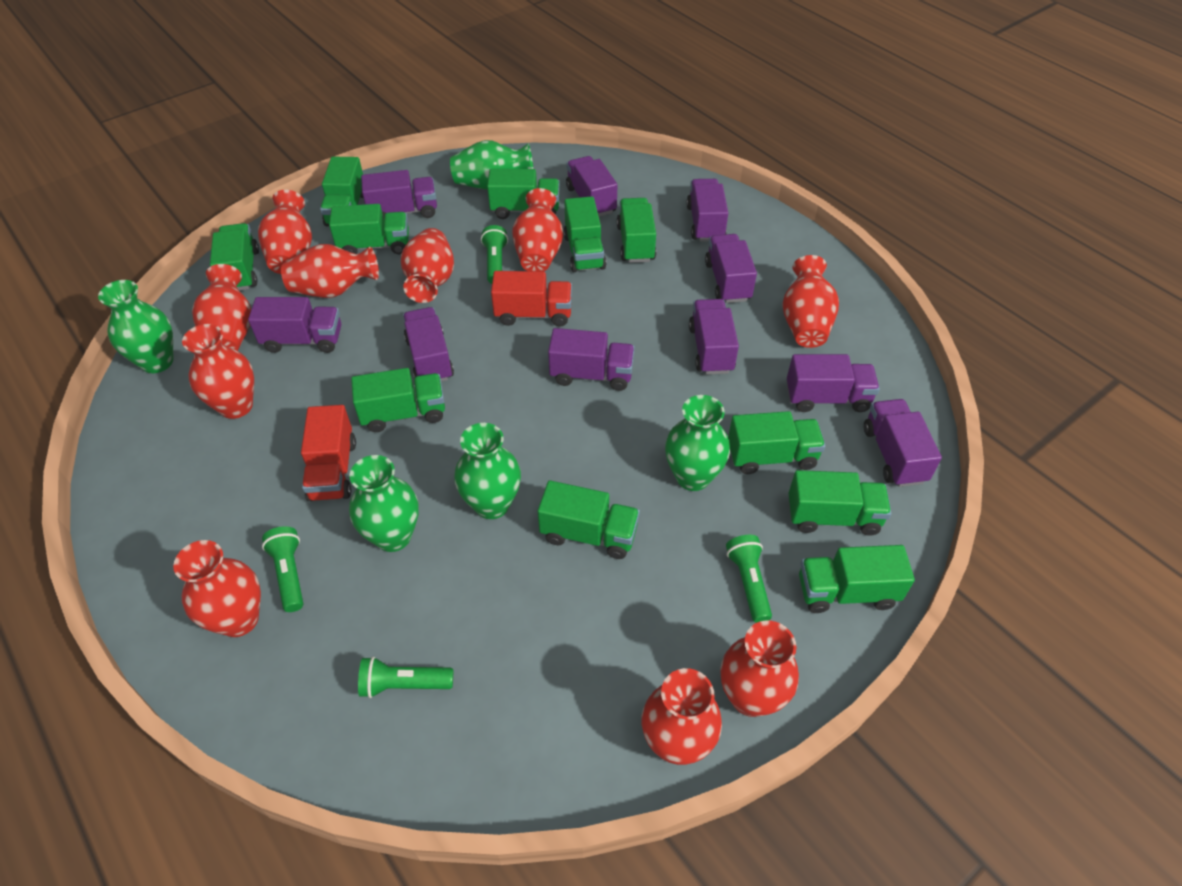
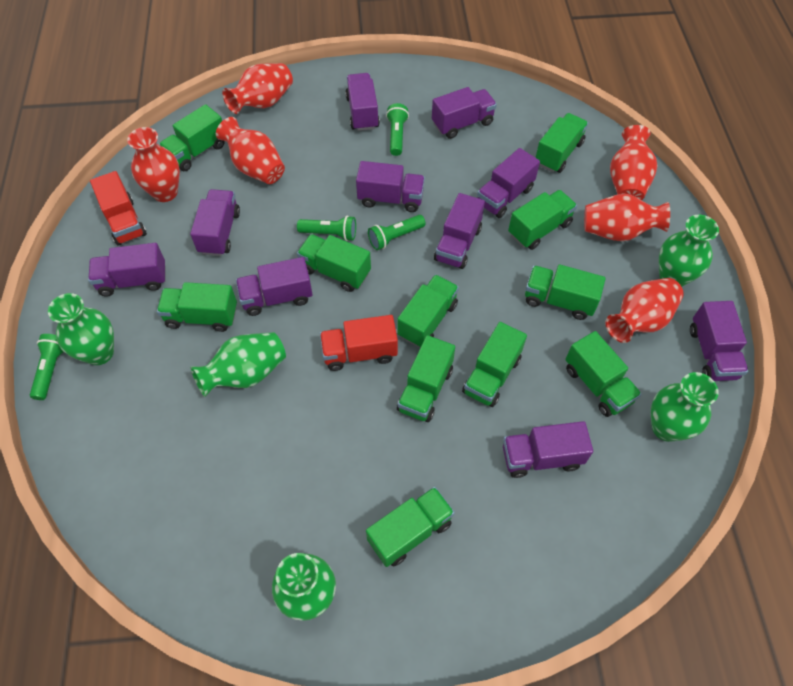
red vase: 10 -> 6

